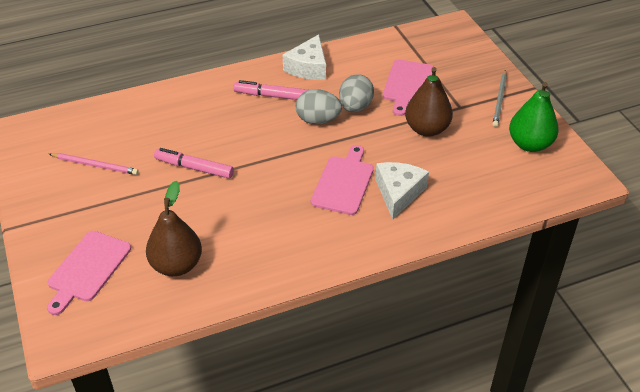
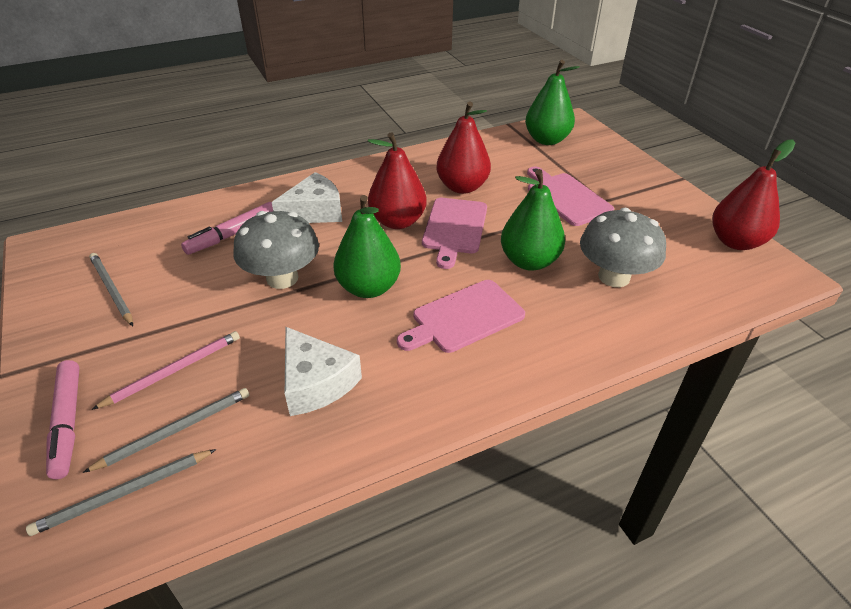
brown pear: 2 -> 0
green pear: 1 -> 3
grey egg: 2 -> 0
grey mushroom: 0 -> 2
grey pencil: 1 -> 3
red pear: 0 -> 3

